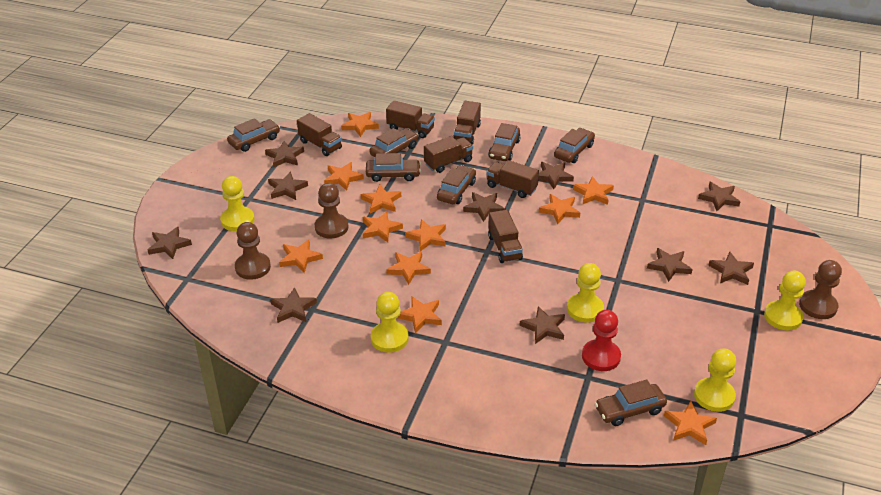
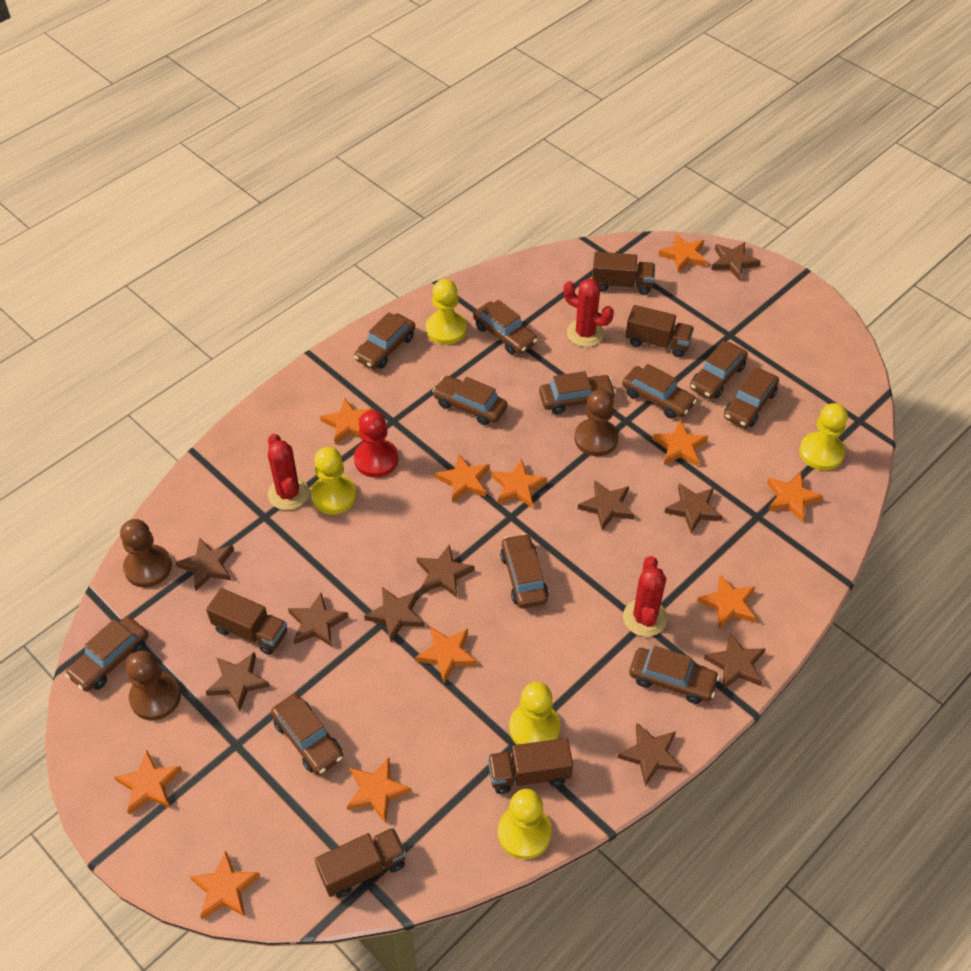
brown car: 7 -> 11
brown truck: 6 -> 5
red cactus: 0 -> 3

